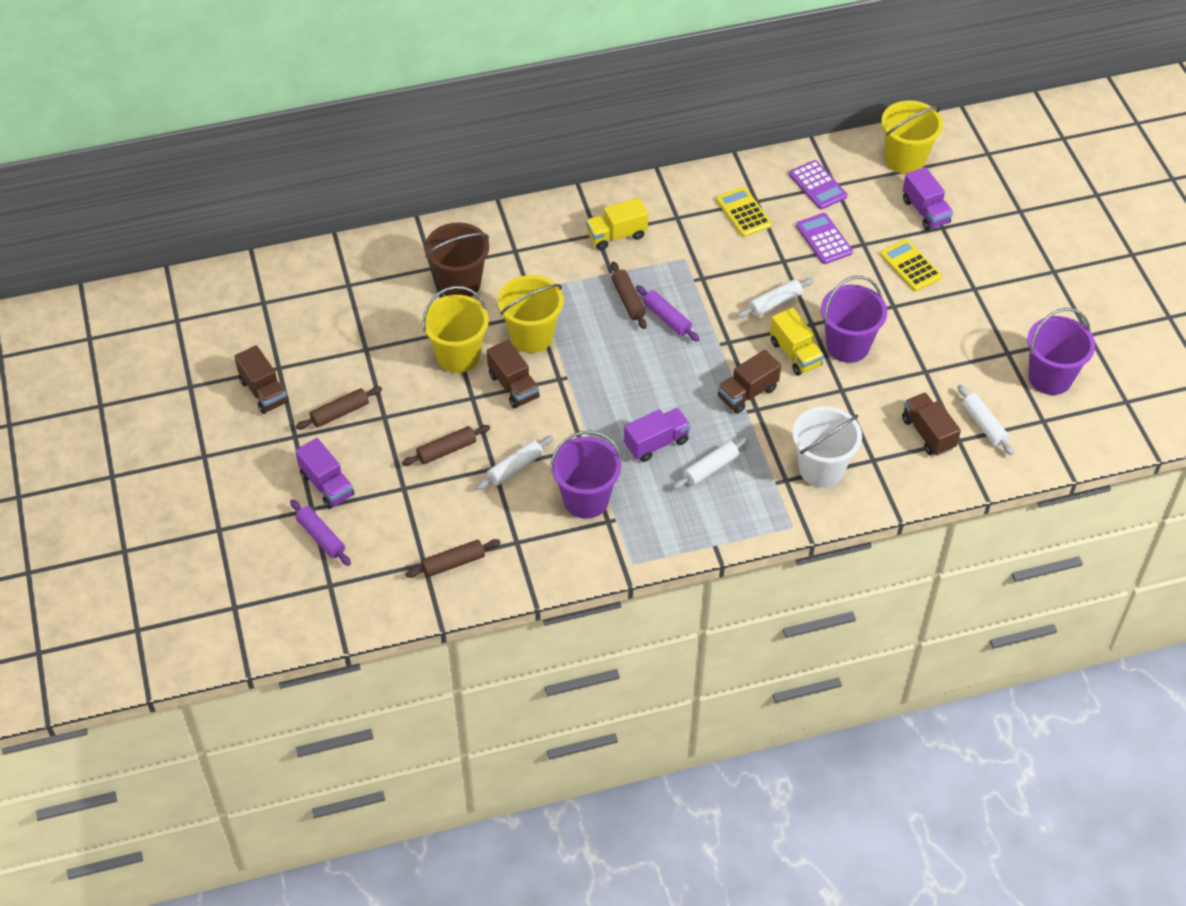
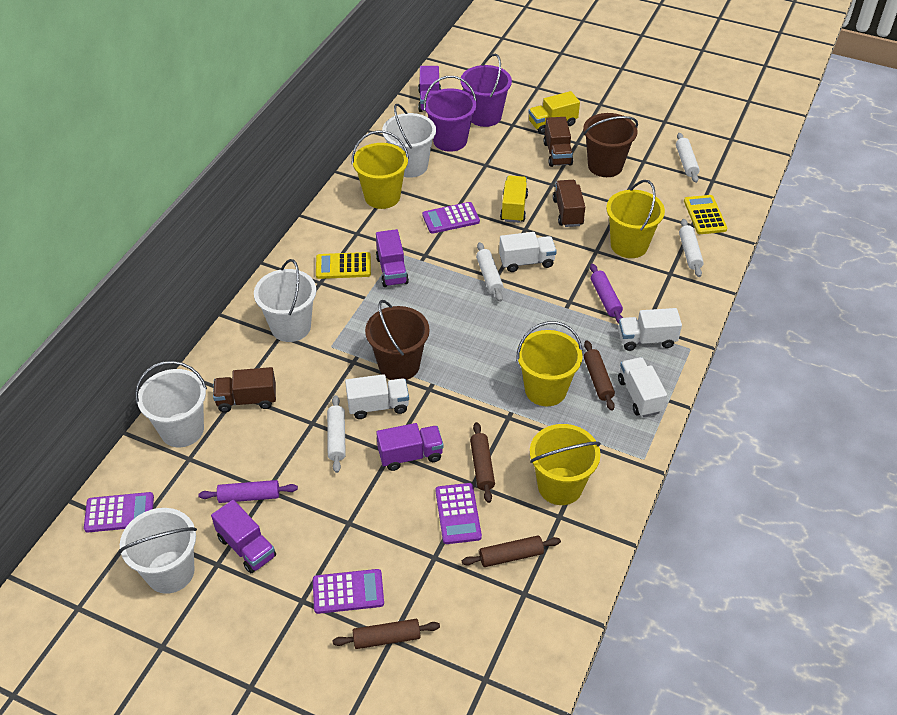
brown bucket: 1 -> 2
brown truck: 4 -> 3
purple bucket: 3 -> 2
purple calculator: 2 -> 4
purple truck: 3 -> 4
white bucket: 1 -> 4
white truck: 0 -> 4
yellow bucket: 3 -> 4

